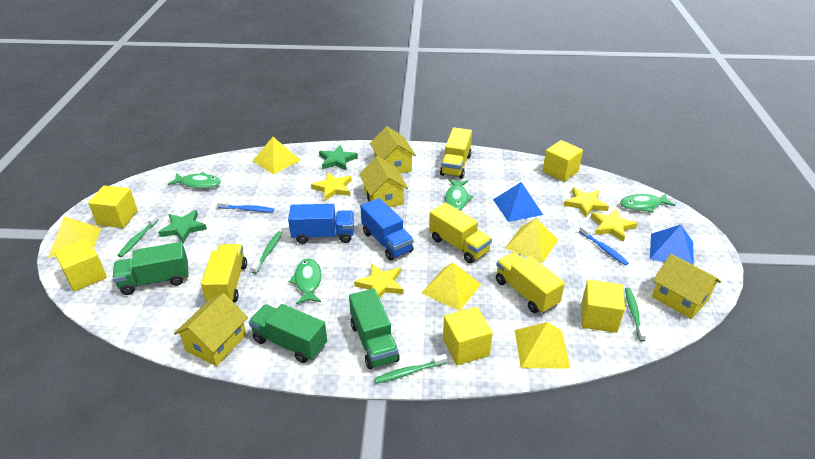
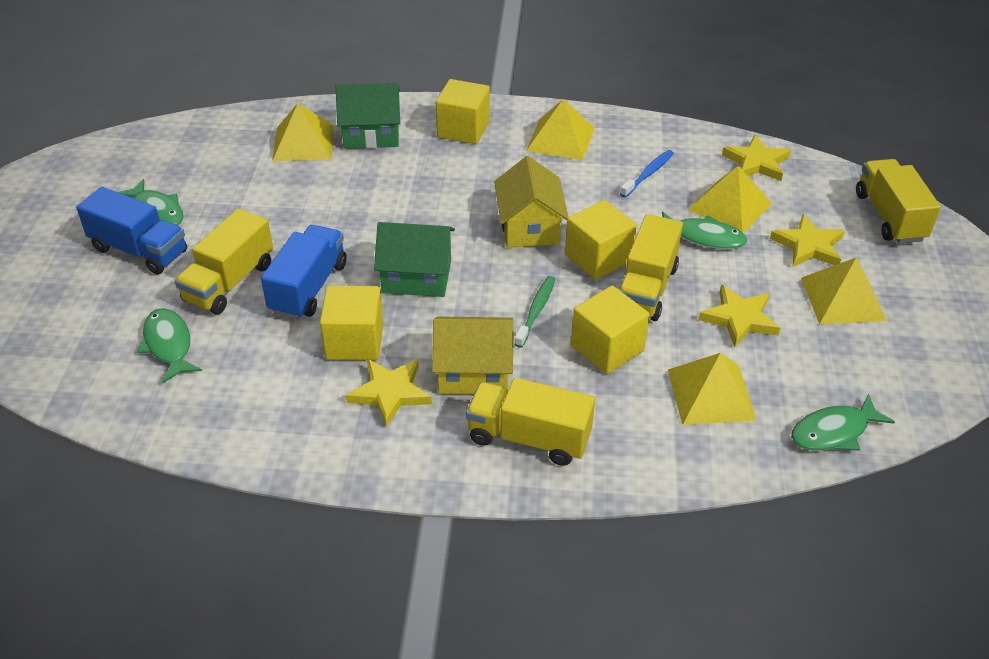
blue pyramid: 2 -> 0
blue toothbrush: 2 -> 1
green house: 0 -> 2
green star: 2 -> 0
green toothbrush: 4 -> 1
green truck: 3 -> 0
yellow cube: 5 -> 4
yellow house: 4 -> 2

